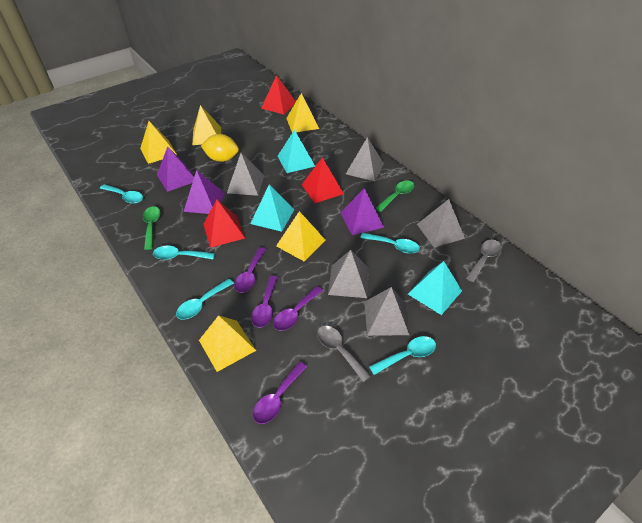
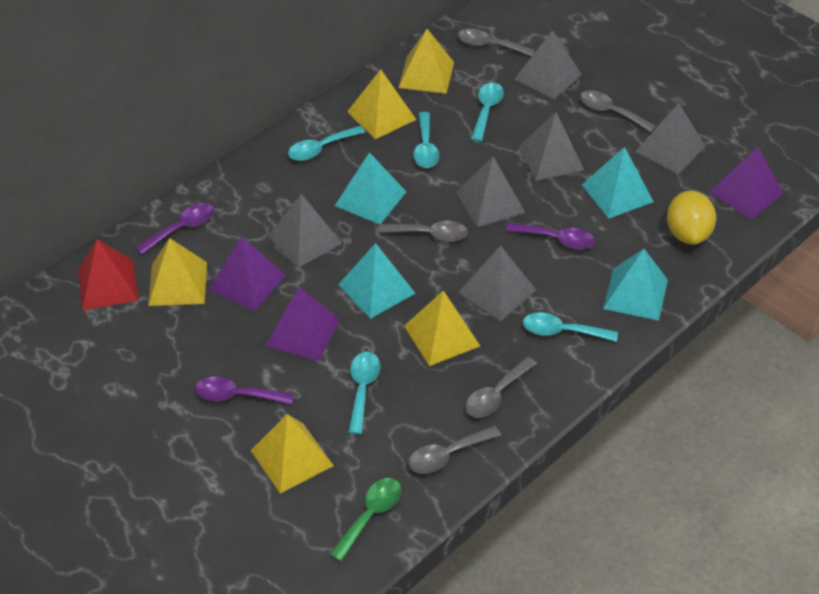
green spoon: 2 -> 1
grey pyramid: 5 -> 6
grey spoon: 2 -> 5
purple spoon: 4 -> 3
red pyramid: 3 -> 1
turquoise pyramid: 3 -> 4

